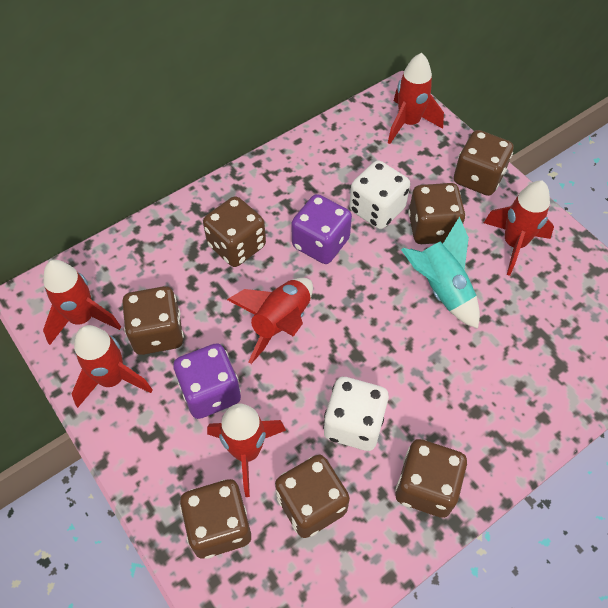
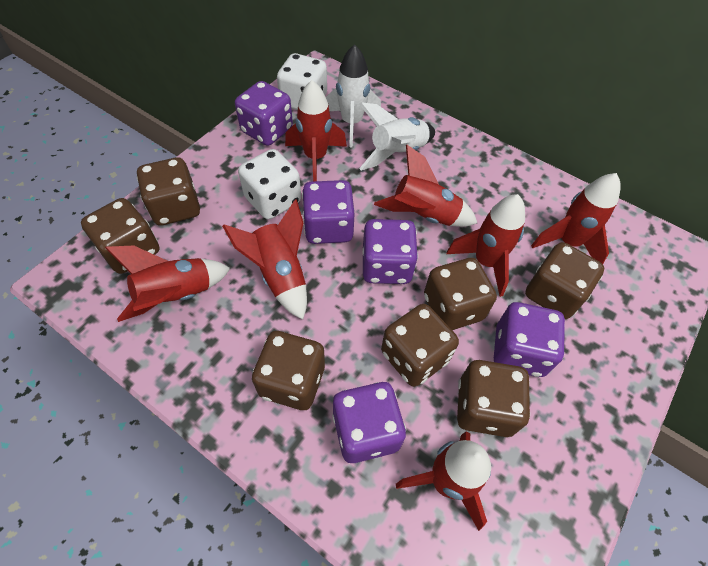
purple dice: 2 -> 5
red rocket: 6 -> 7
turquoise rocket: 1 -> 0
white rocket: 0 -> 2

